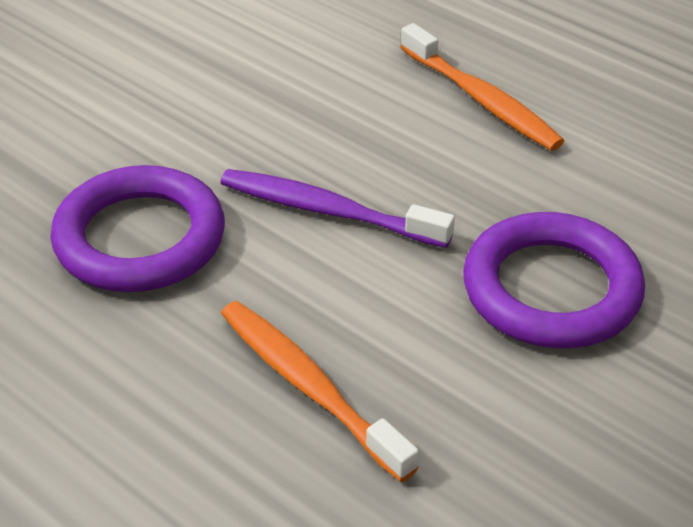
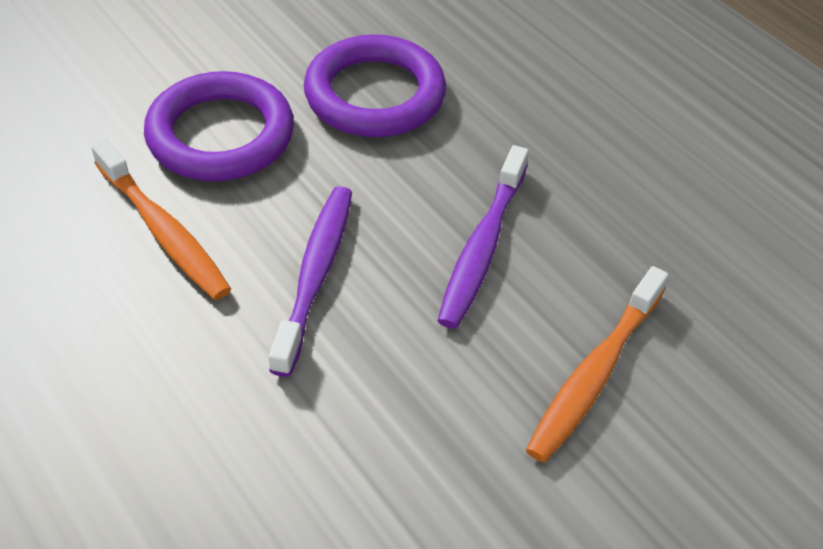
purple toothbrush: 1 -> 2

